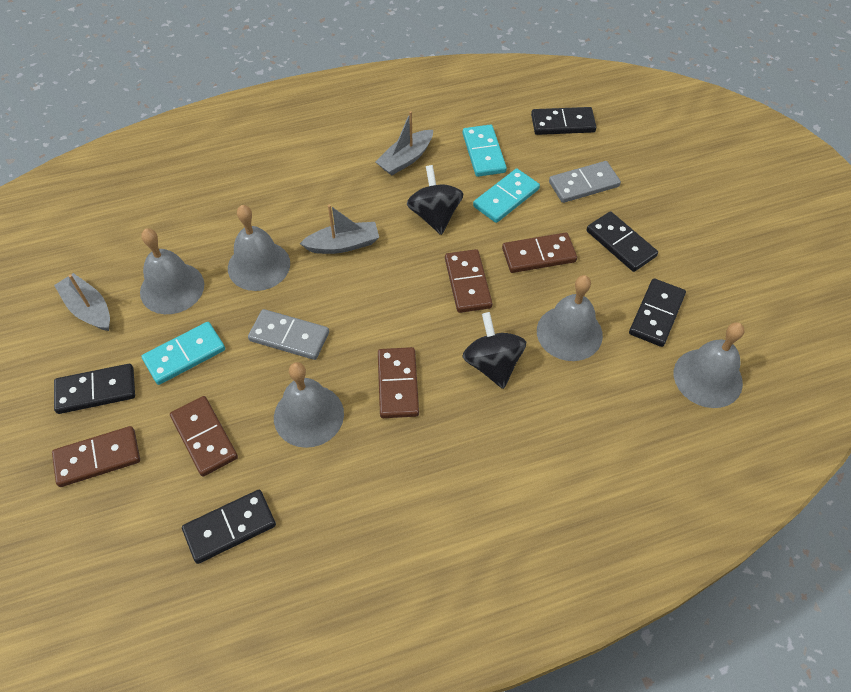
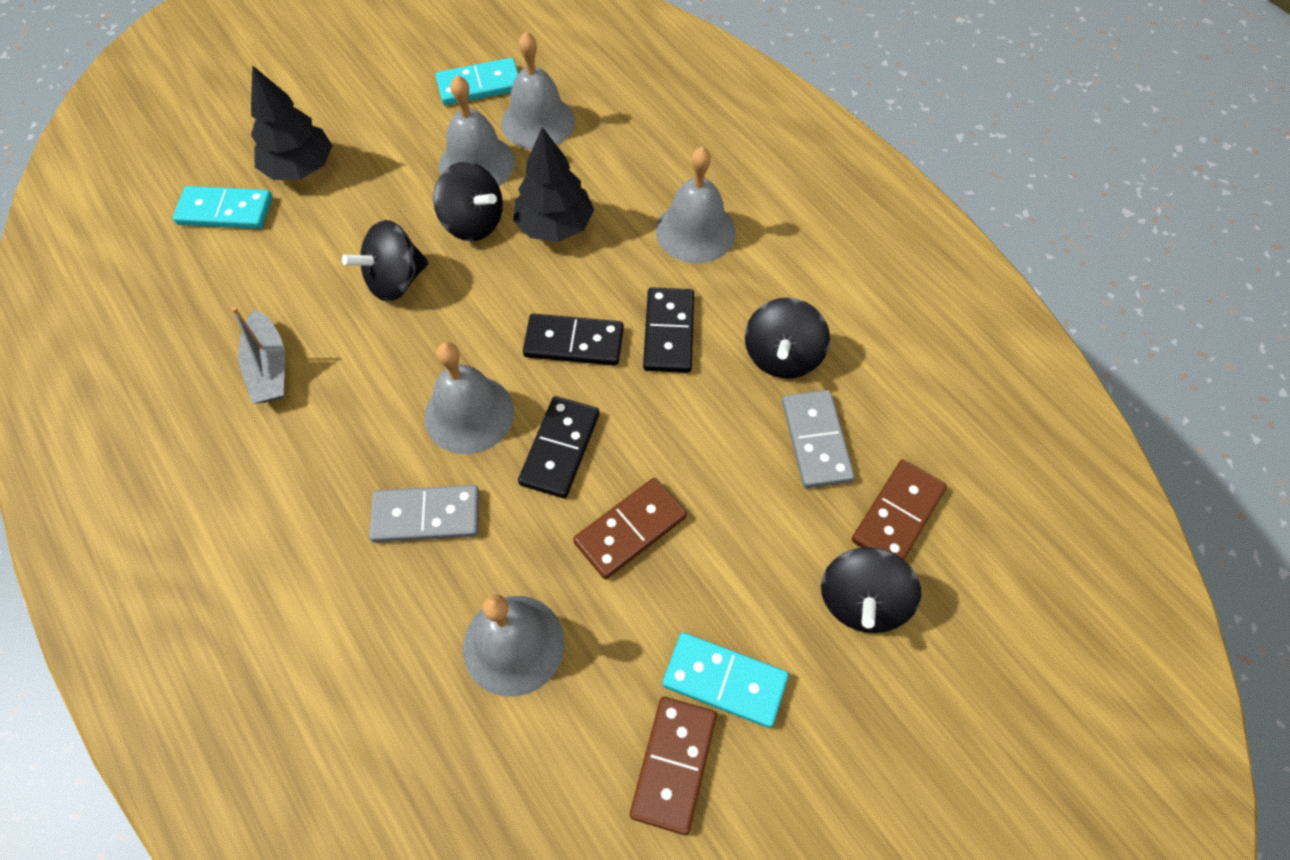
black domino: 5 -> 3
black spinning top: 2 -> 4
black tree: 0 -> 2
brown domino: 5 -> 3
grey boat: 3 -> 1

